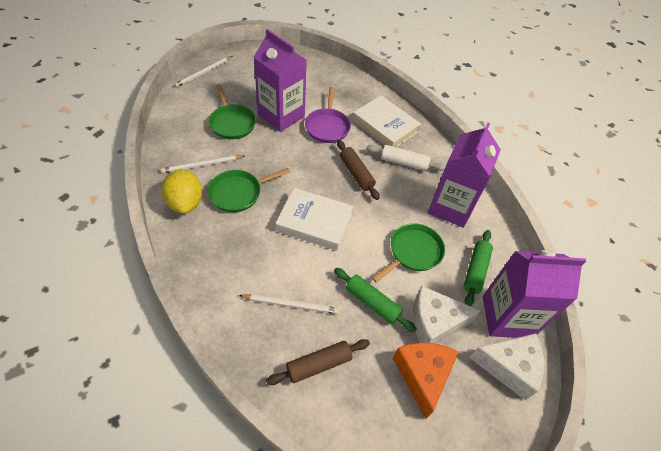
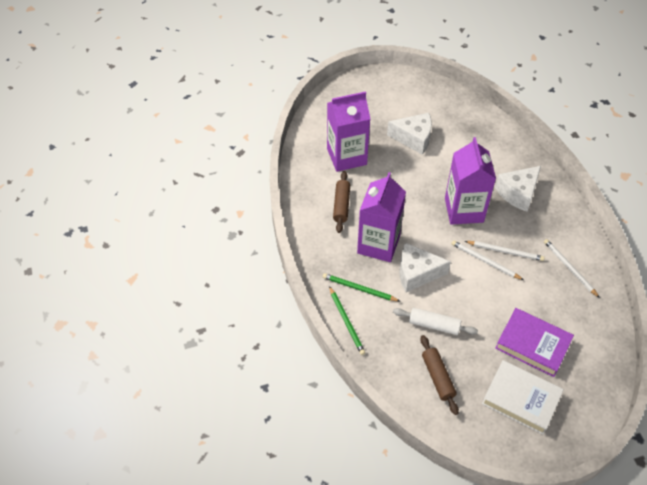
green pan: 3 -> 0
green pencil: 0 -> 2
green rolling pin: 2 -> 0
orange cheese: 1 -> 0
purple book: 0 -> 1
purple pan: 1 -> 0
white book: 2 -> 1
white cheese: 2 -> 3
yellow lemon: 1 -> 0

